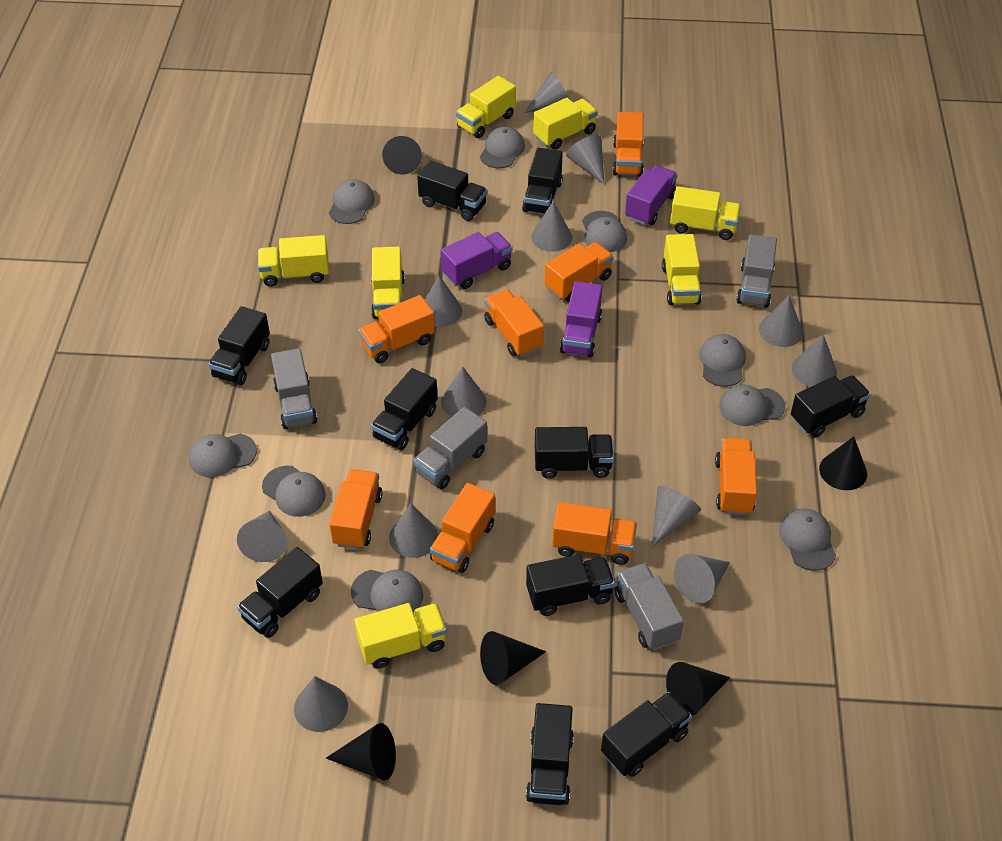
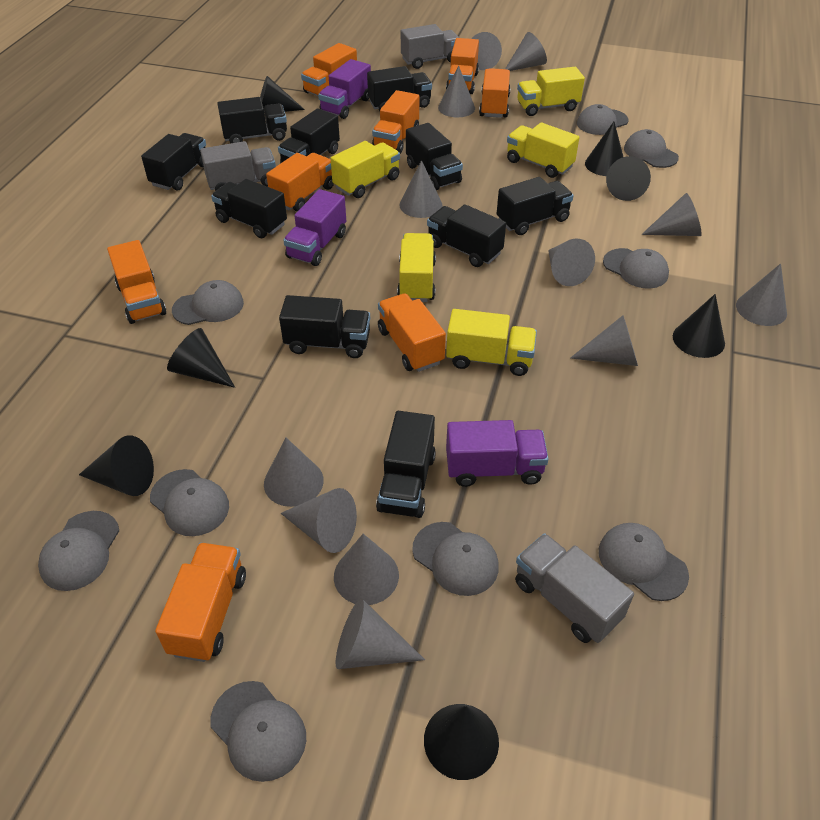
black cone: 5 -> 7
grey truck: 4 -> 3
yellow truck: 7 -> 5

